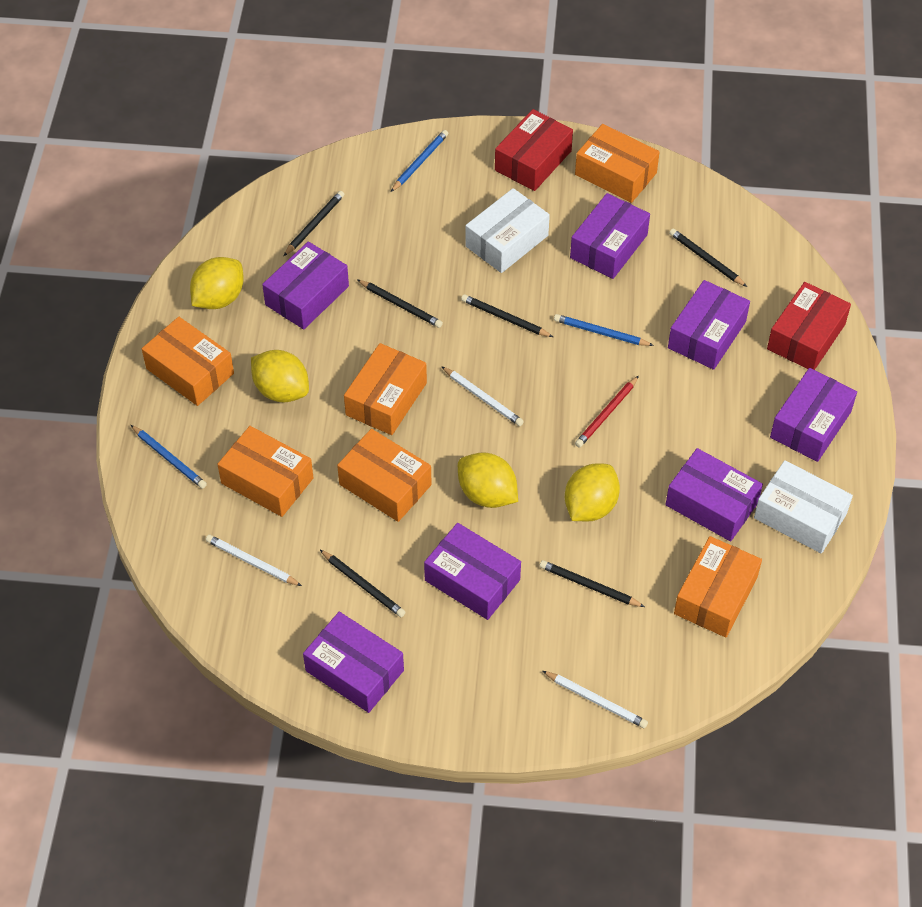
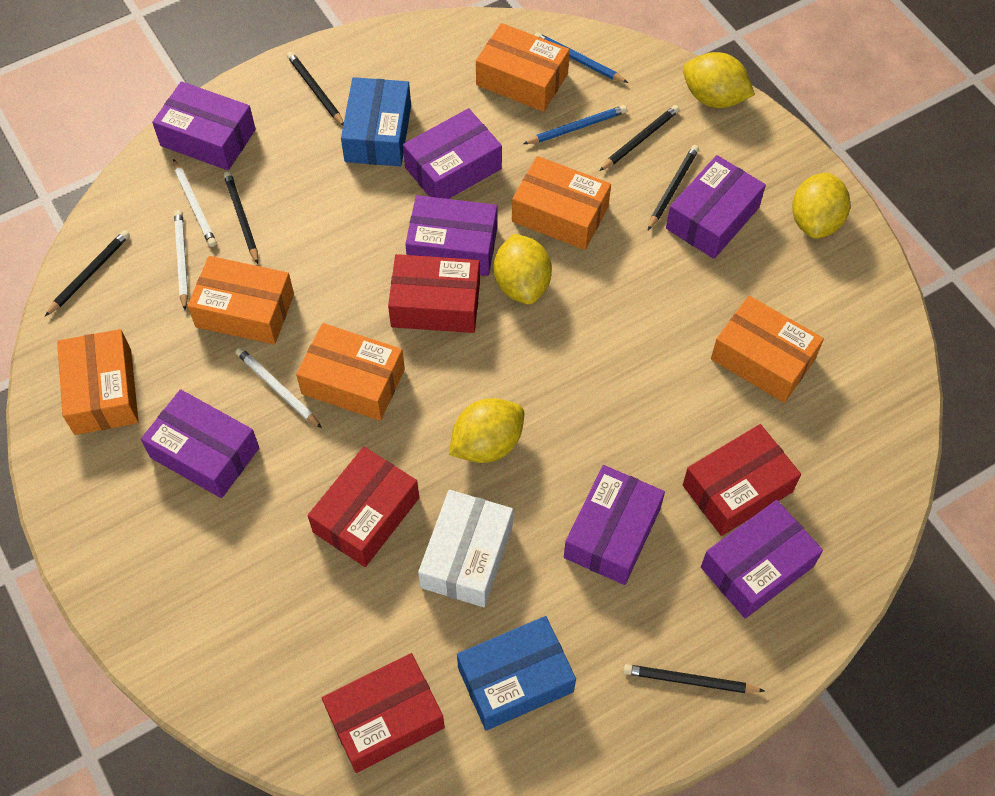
blue box: 0 -> 2
blue pencil: 3 -> 2
red box: 2 -> 4
red pencil: 1 -> 0
white box: 2 -> 1

